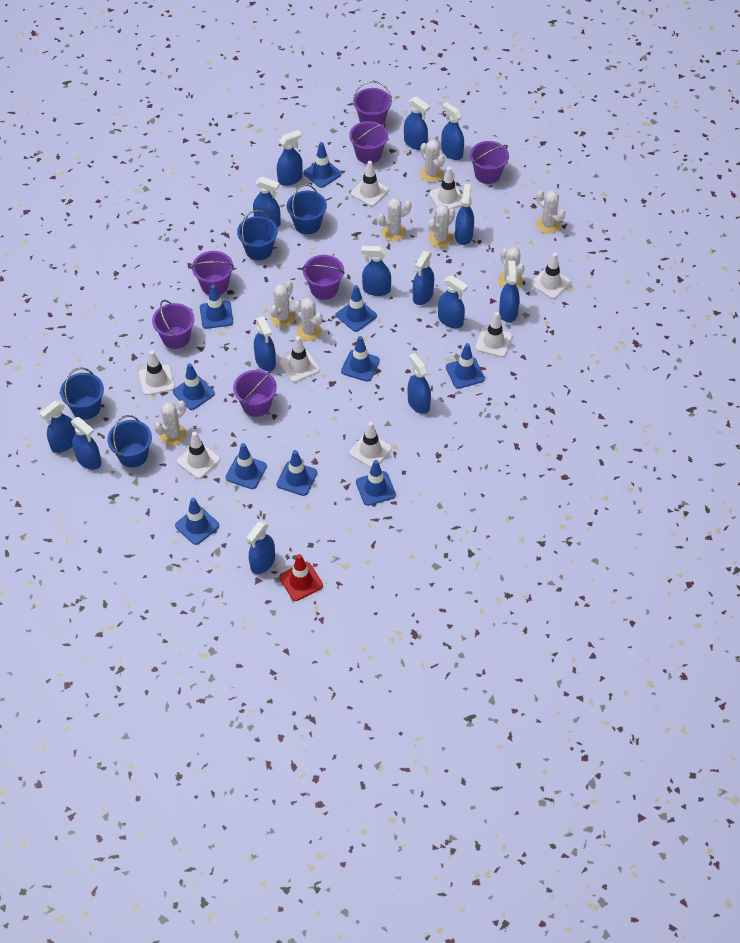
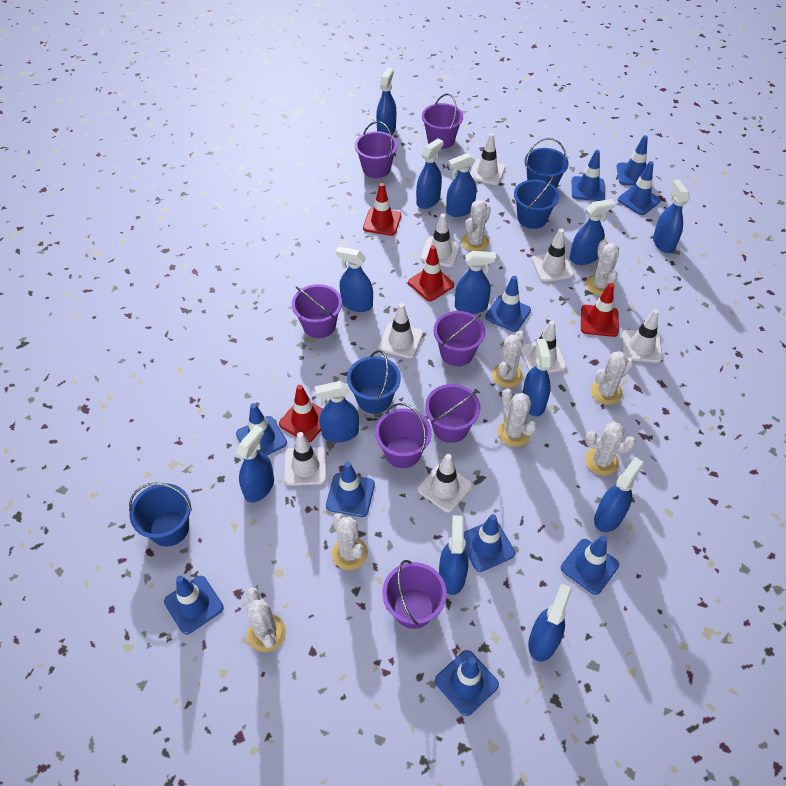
blue spray bottle: 14 -> 13
red traffic cone: 1 -> 4

